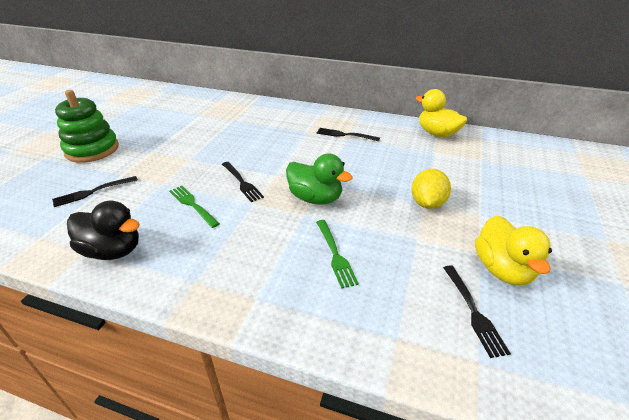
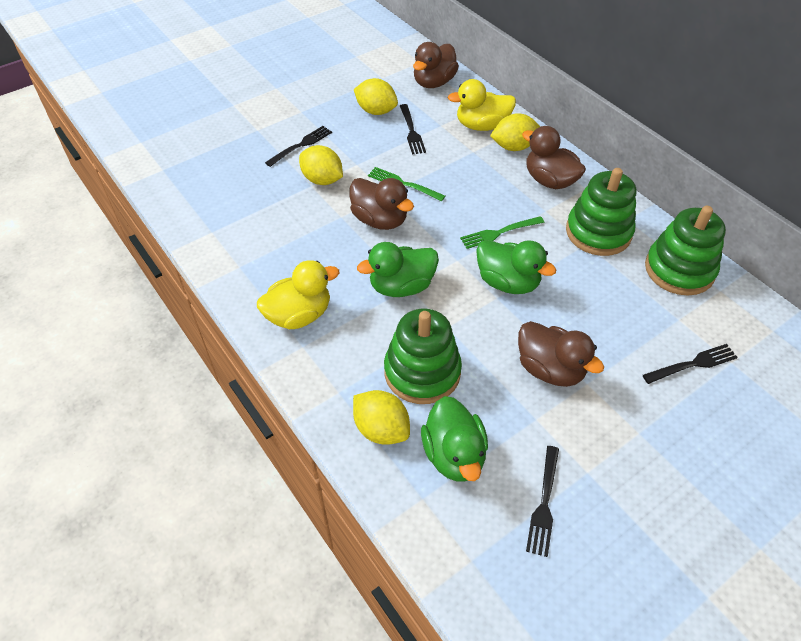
black duck: 1 -> 0
brown duck: 0 -> 4
green duck: 1 -> 3
green stacking toy: 1 -> 3
yellow lemon: 1 -> 4

